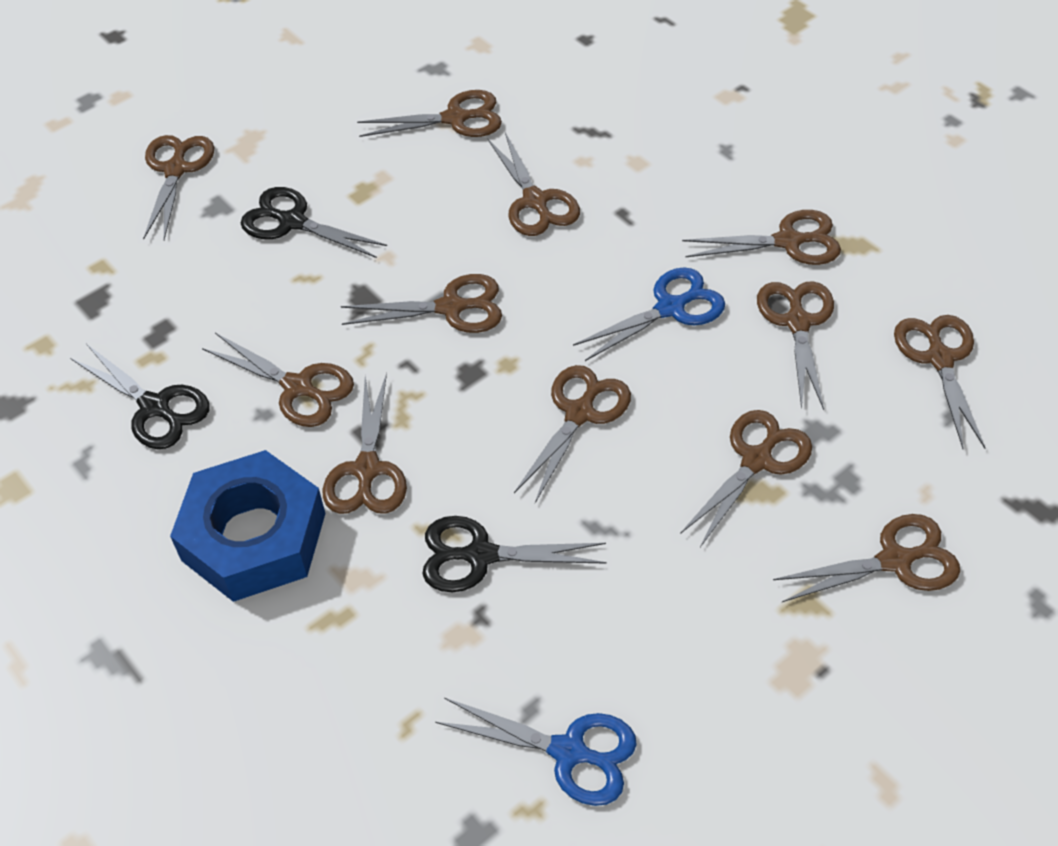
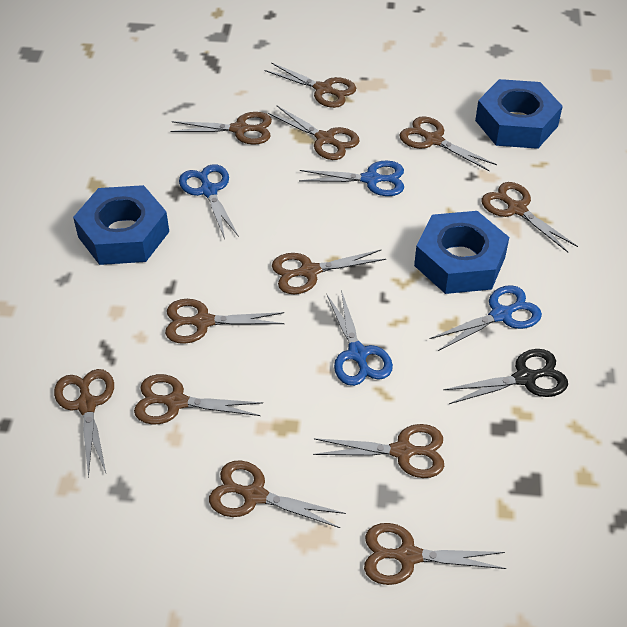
black scissors: 3 -> 1
blue nut: 1 -> 3
blue scissors: 2 -> 4

